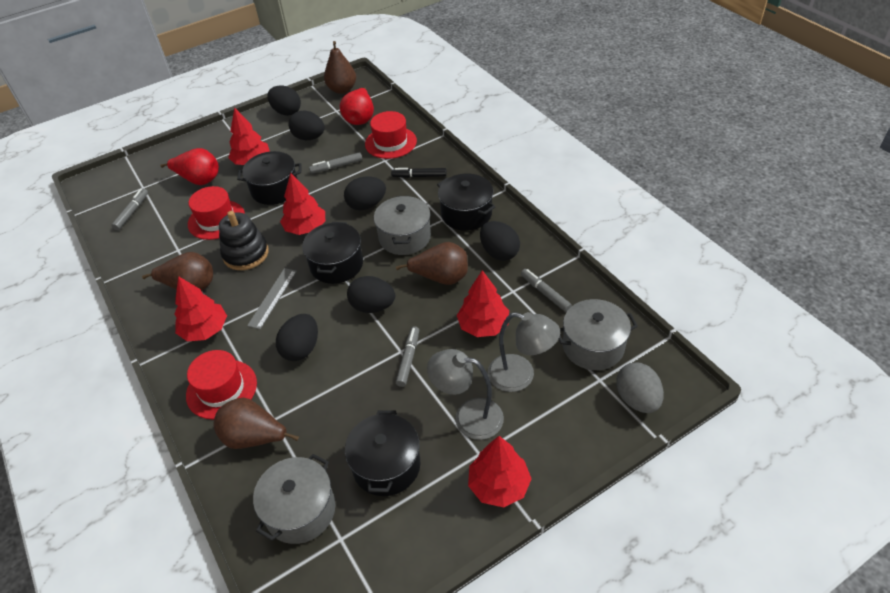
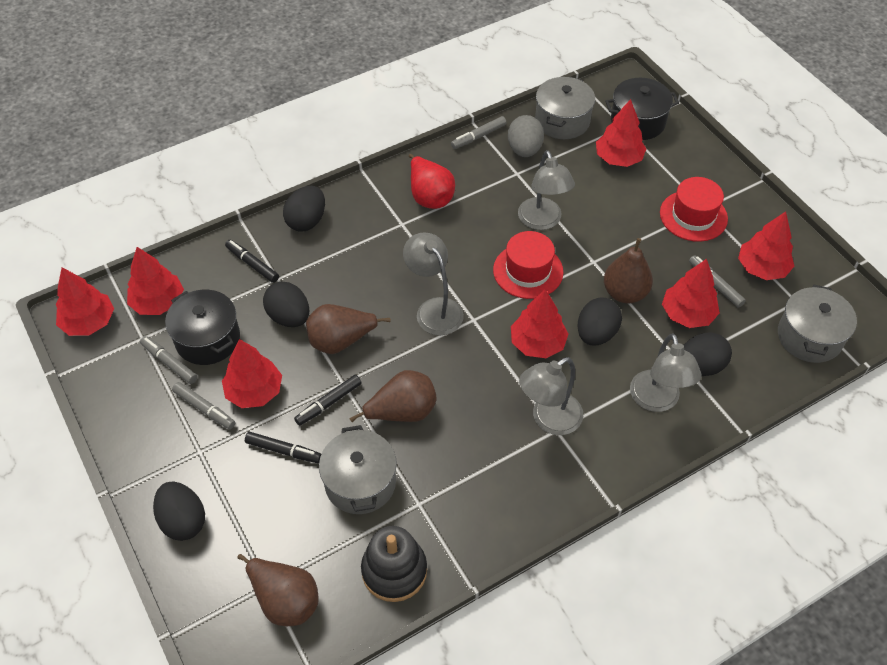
black egg: 6 -> 5
black marker: 1 -> 3
black pot: 4 -> 2
grey lamp: 2 -> 4
grey ruler: 1 -> 0
red hat: 3 -> 2
red pear: 2 -> 1
red tree: 5 -> 7

